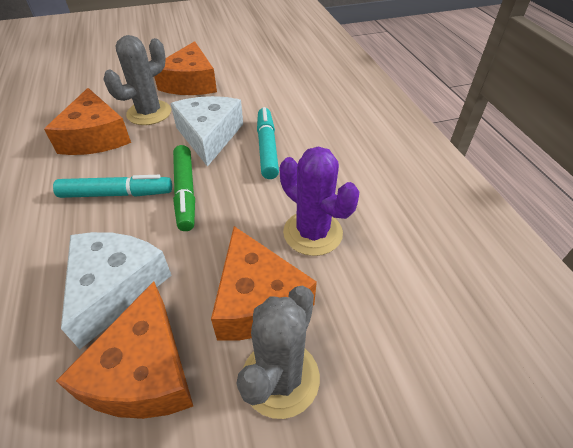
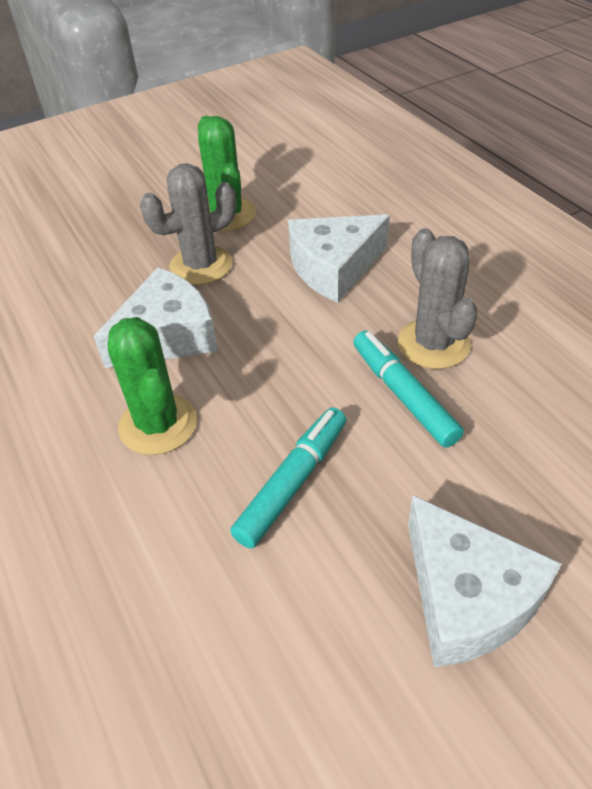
green cactus: 0 -> 2
green marker: 1 -> 0
orange cheese: 4 -> 0
purple cactus: 1 -> 0
white cheese: 2 -> 3

